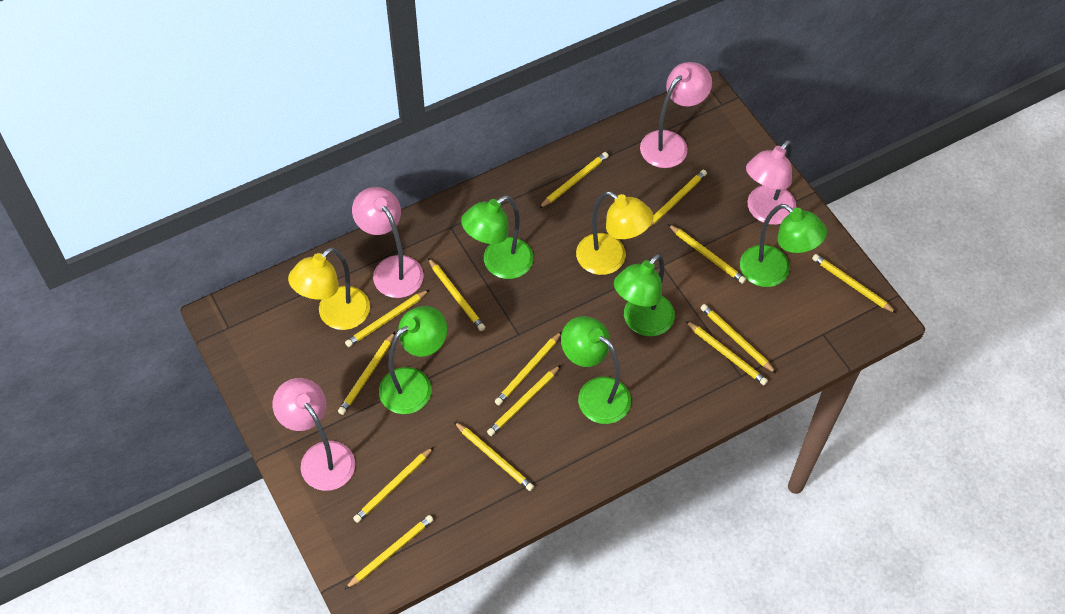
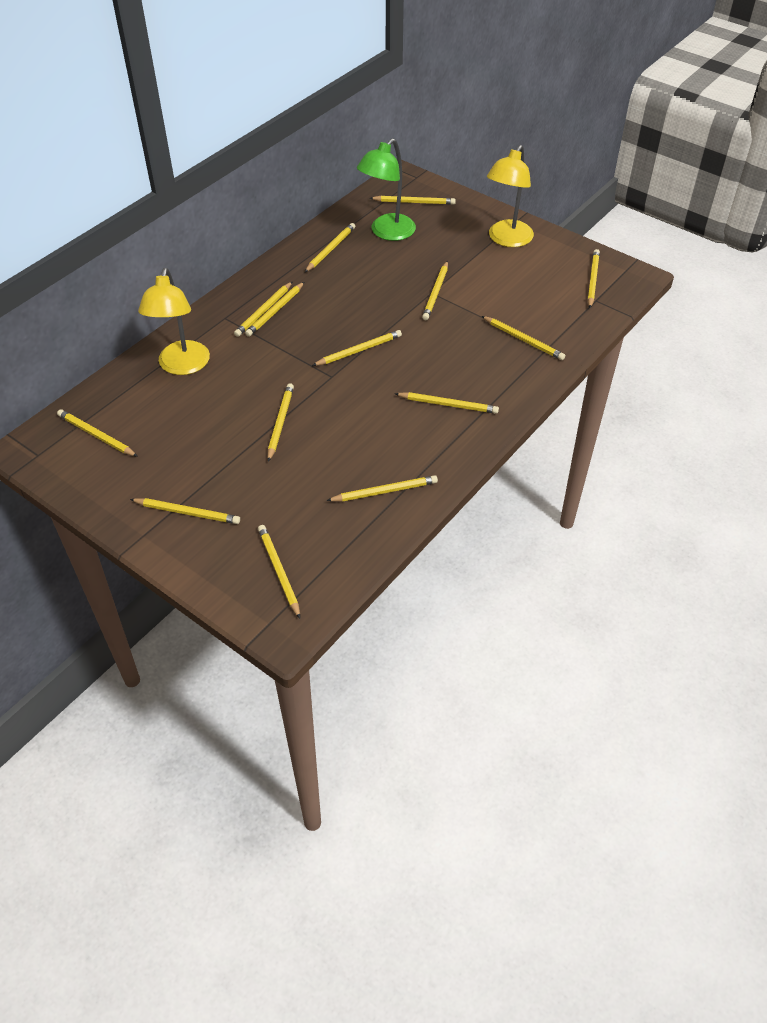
green lamp: 5 -> 1
pink lamp: 4 -> 0

